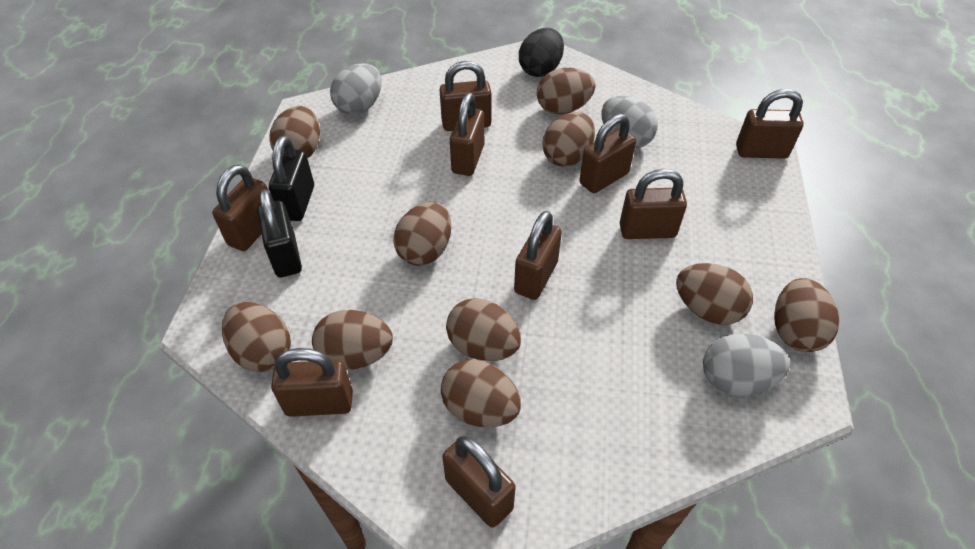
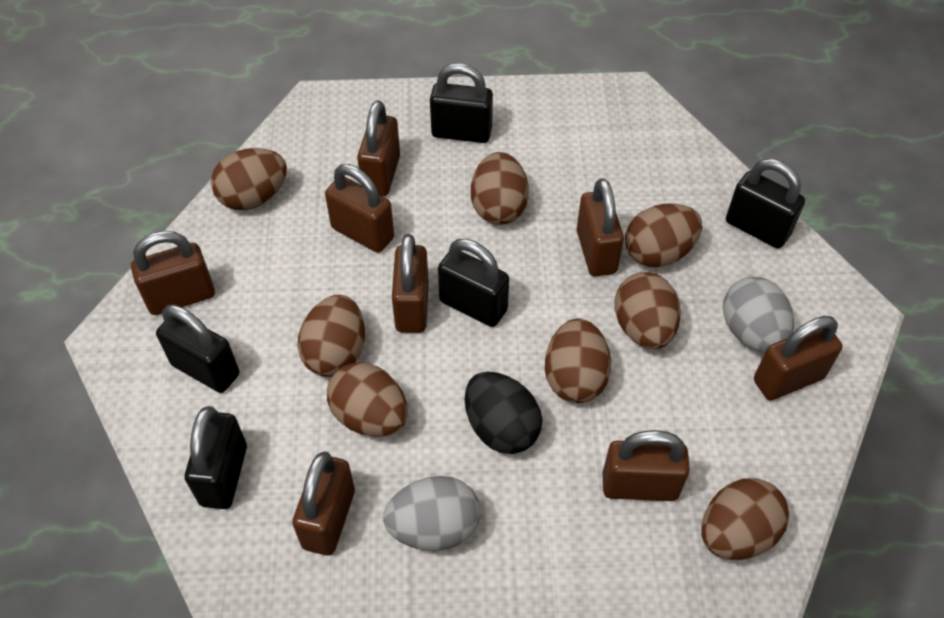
black padlock: 2 -> 5
brown egg: 10 -> 8
brown padlock: 9 -> 8
grey egg: 3 -> 2

